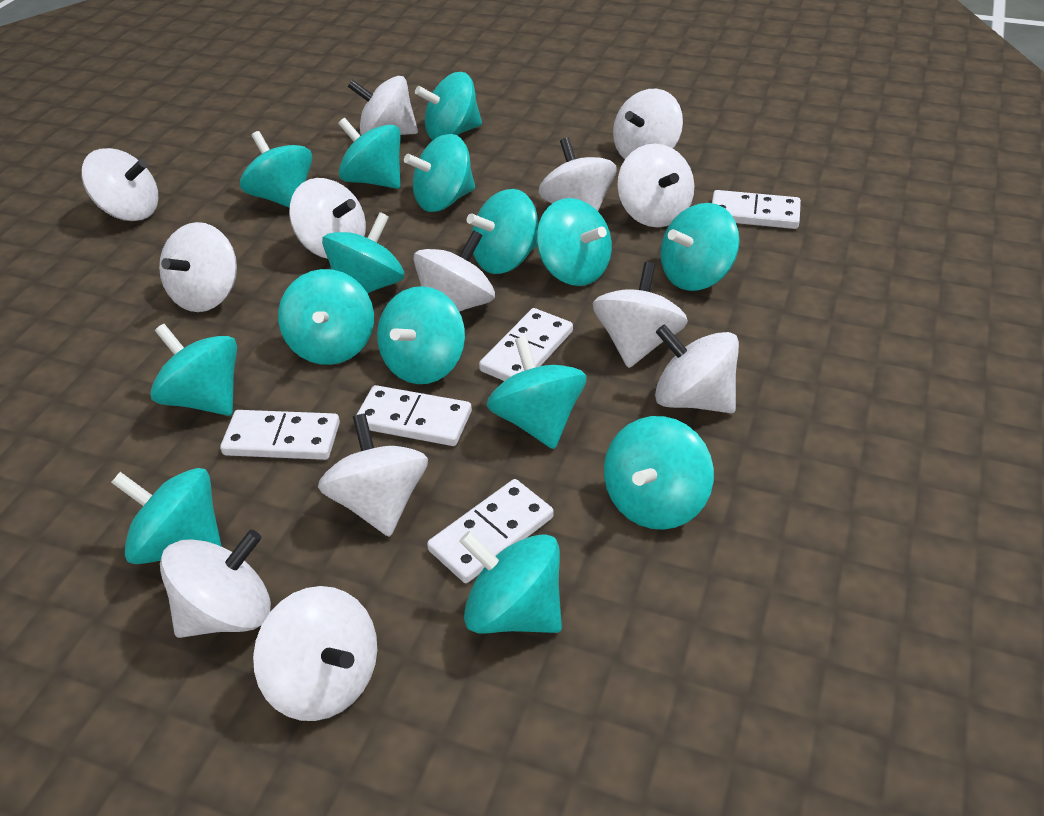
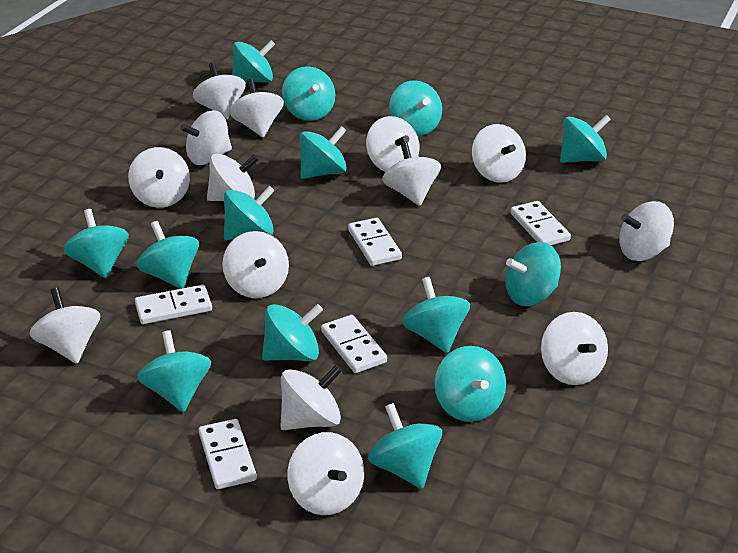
turquoise spinning top: 15 -> 14
white spinning top: 13 -> 14

